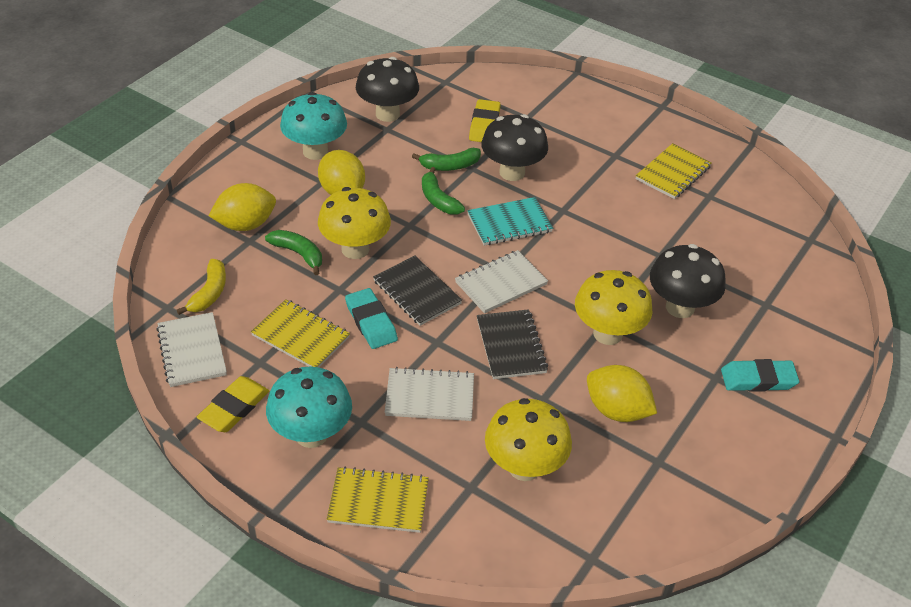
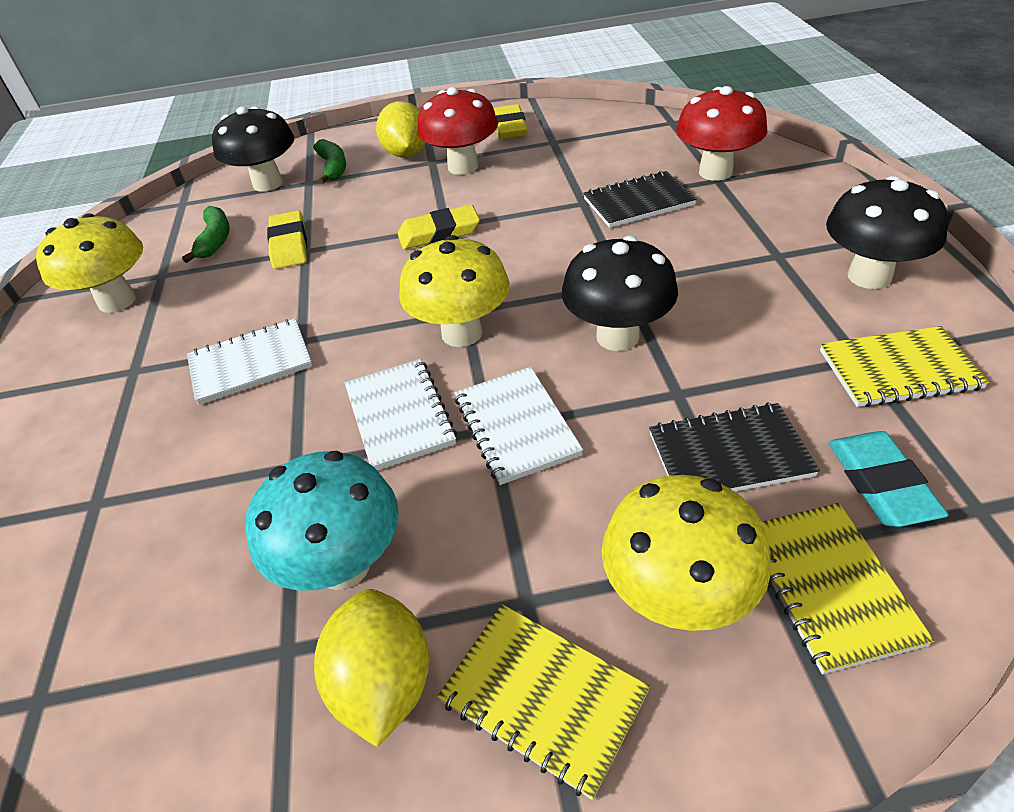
green banana: 3 -> 2
red mushroom: 0 -> 2
turquoise eraser: 2 -> 1
turquoise mushroom: 2 -> 1
turquoise notebook: 1 -> 0
yellow banana: 1 -> 0
yellow eraser: 2 -> 3
yellow lemon: 3 -> 2

